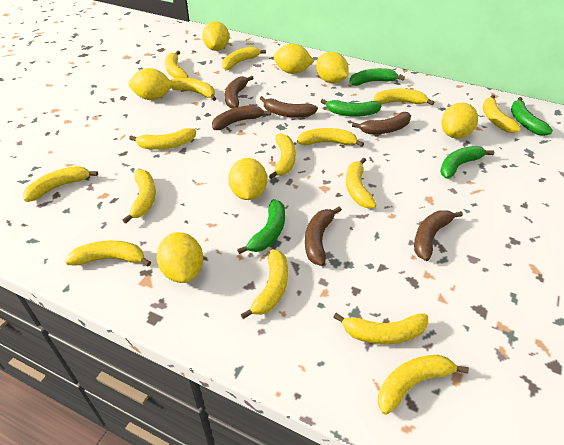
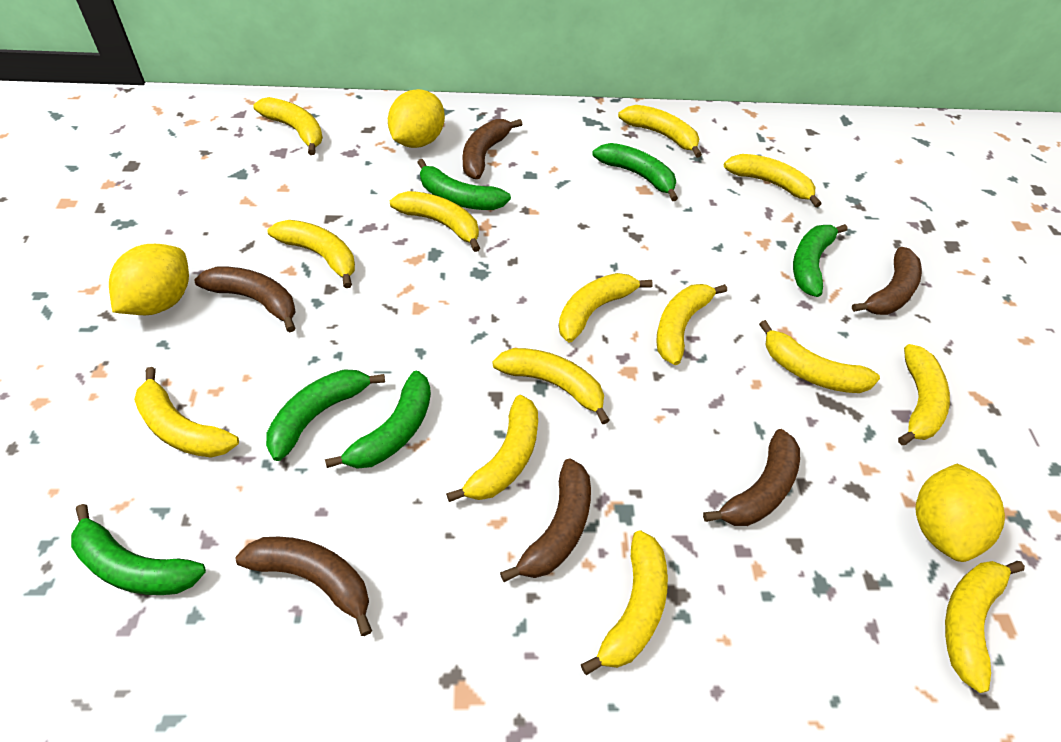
green banana: 5 -> 6
yellow banana: 15 -> 14
yellow lemon: 7 -> 3

